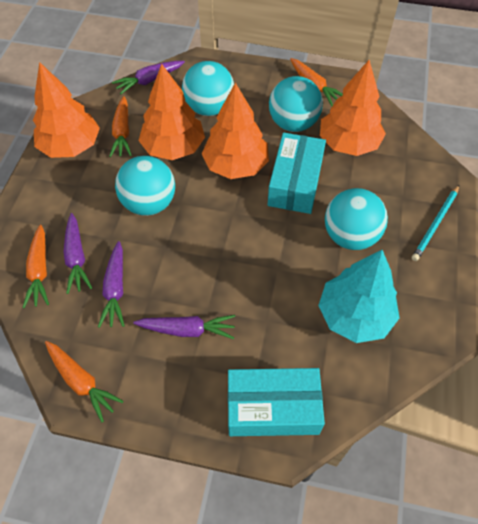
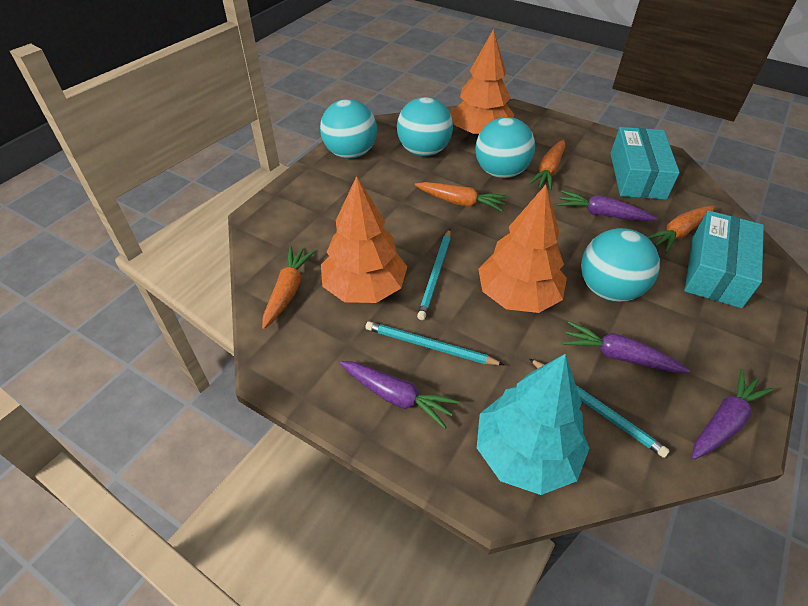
orange tree: 4 -> 3
turquoise pencil: 1 -> 3

